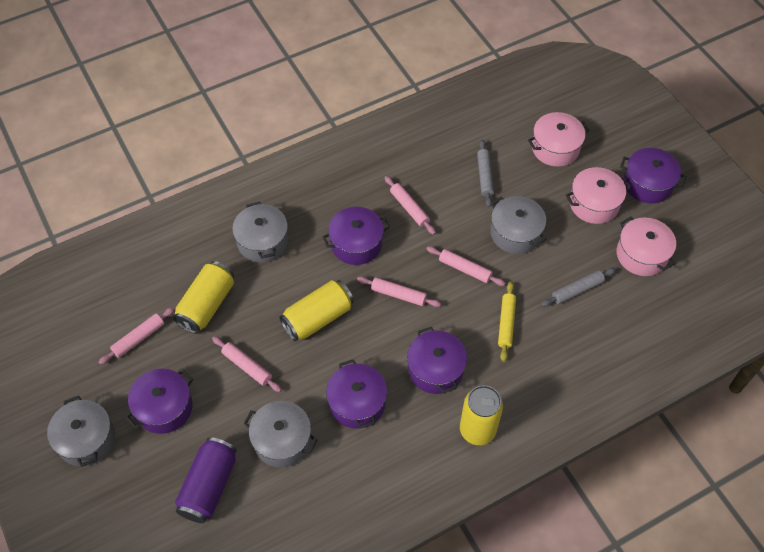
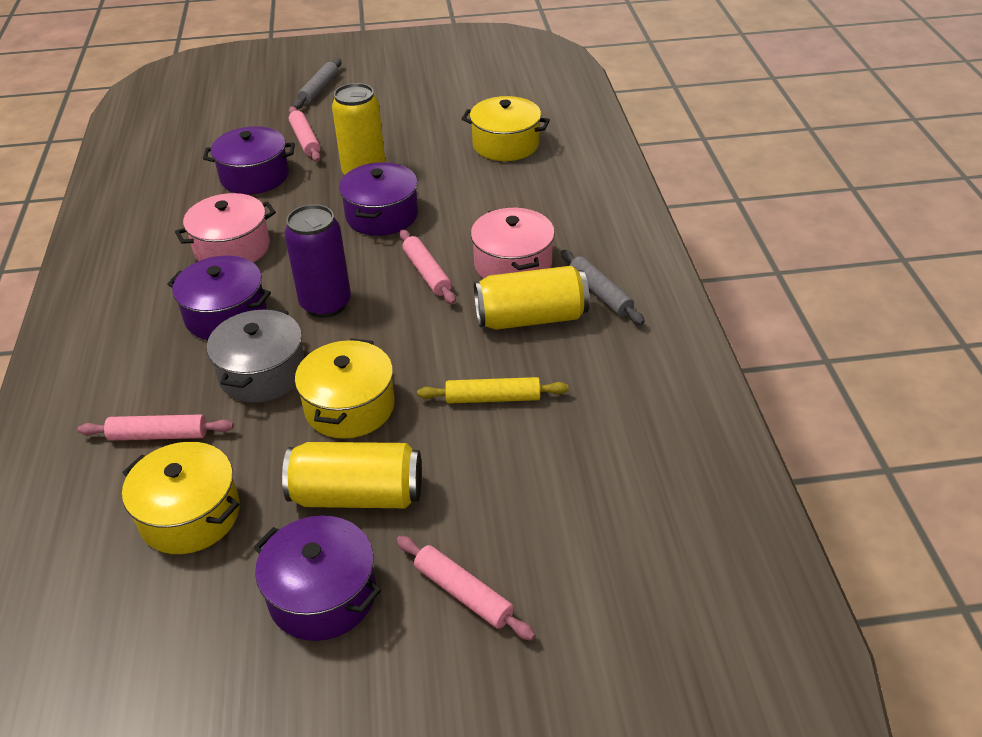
grey pot: 4 -> 1
pink pot: 3 -> 2
pink rolling pin: 5 -> 4
purple pot: 5 -> 4
yellow pot: 0 -> 3

